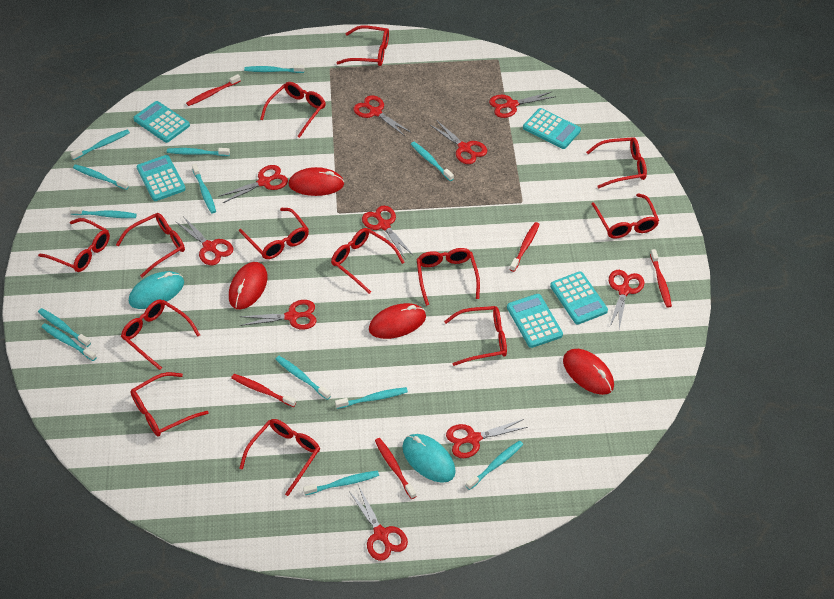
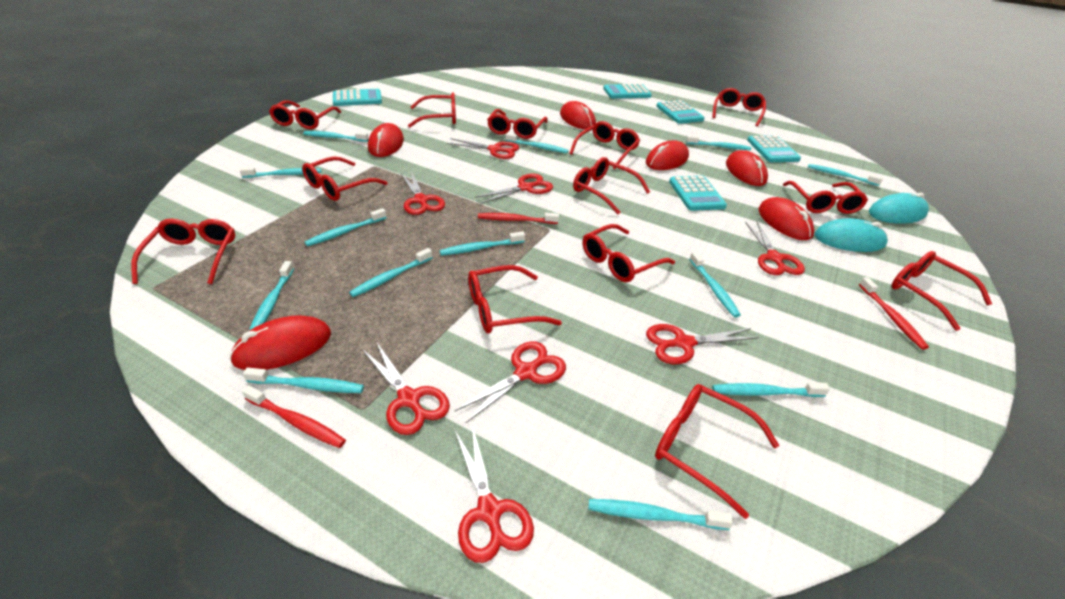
red mouse: 4 -> 6
red scissors: 10 -> 8
red toothbrush: 5 -> 3

